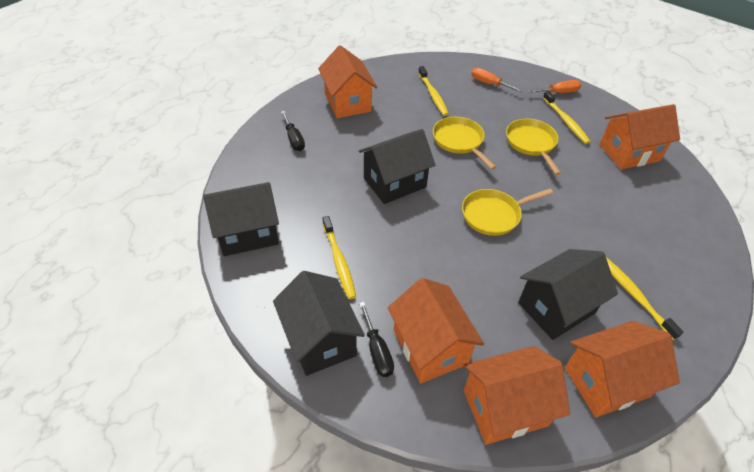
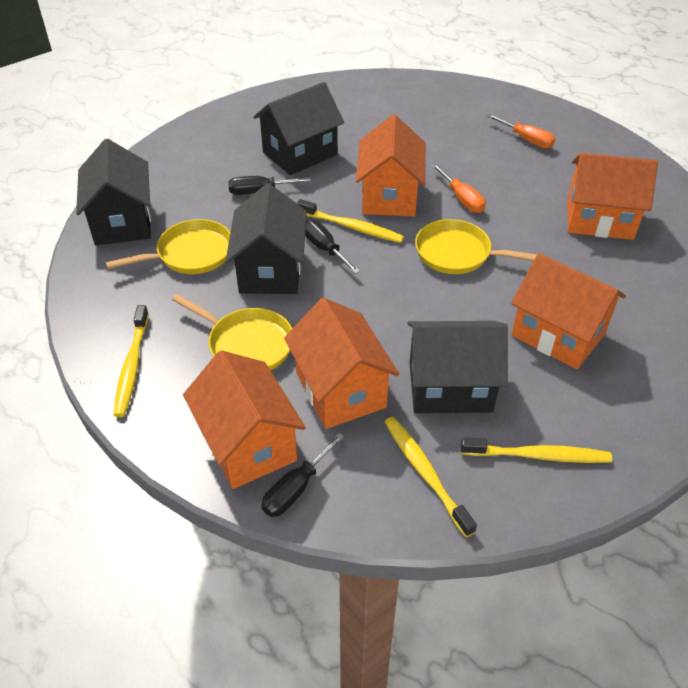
black screwdriver: 2 -> 3

